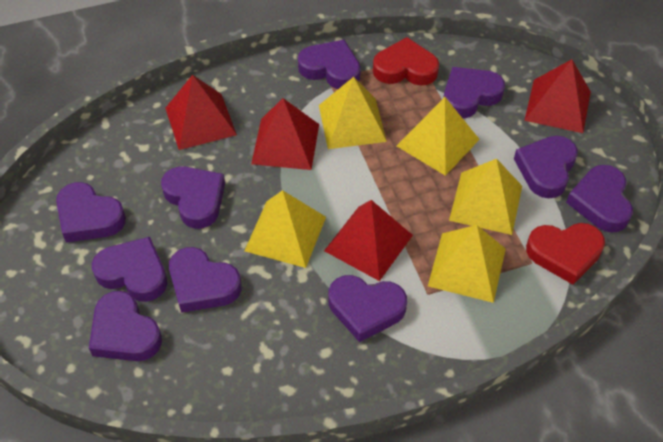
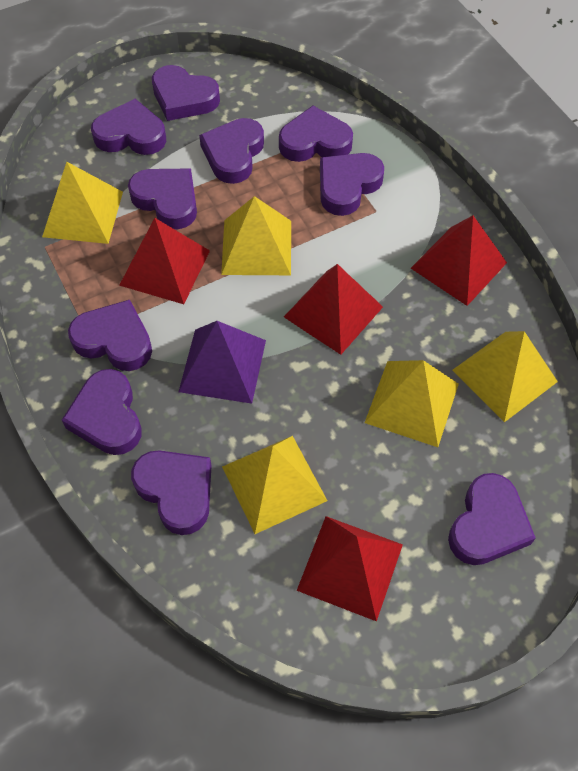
purple pyramid: 0 -> 1
red heart: 2 -> 0

